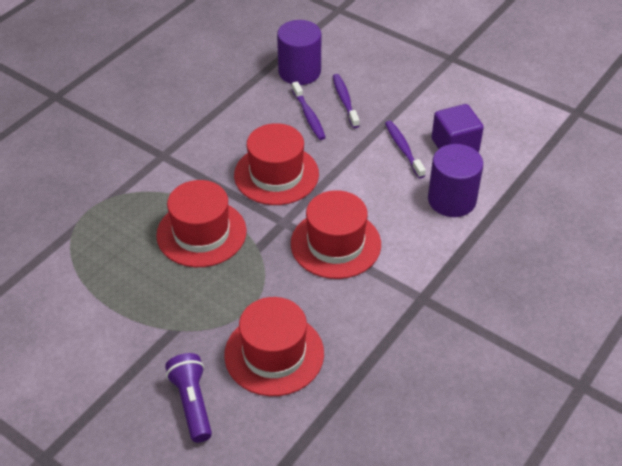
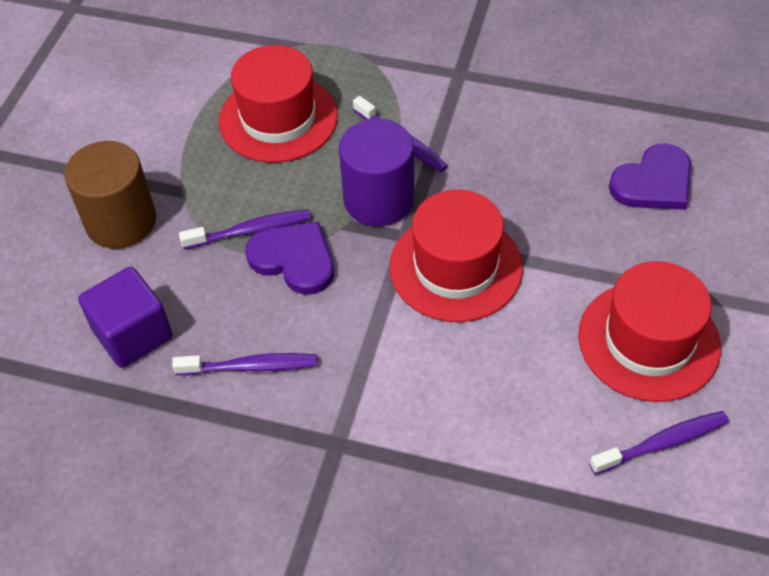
brown cylinder: 0 -> 1
purple cylinder: 2 -> 1
purple flashlight: 1 -> 0
purple heart: 0 -> 2
purple toothbrush: 3 -> 4
red hat: 4 -> 3

